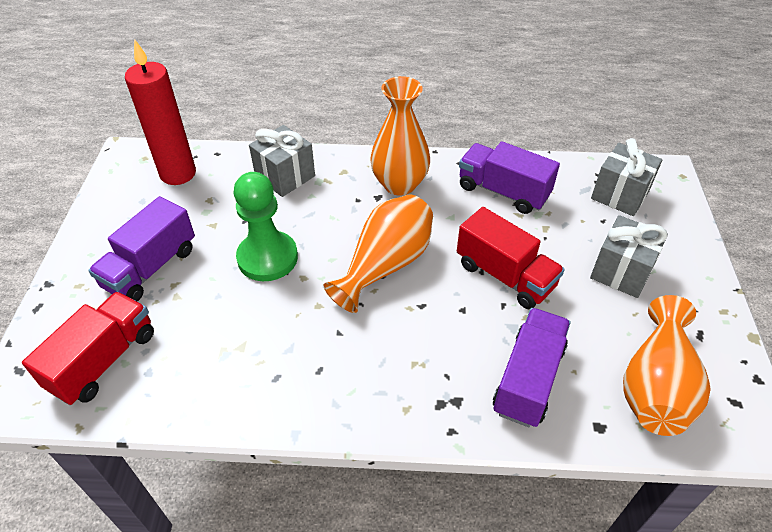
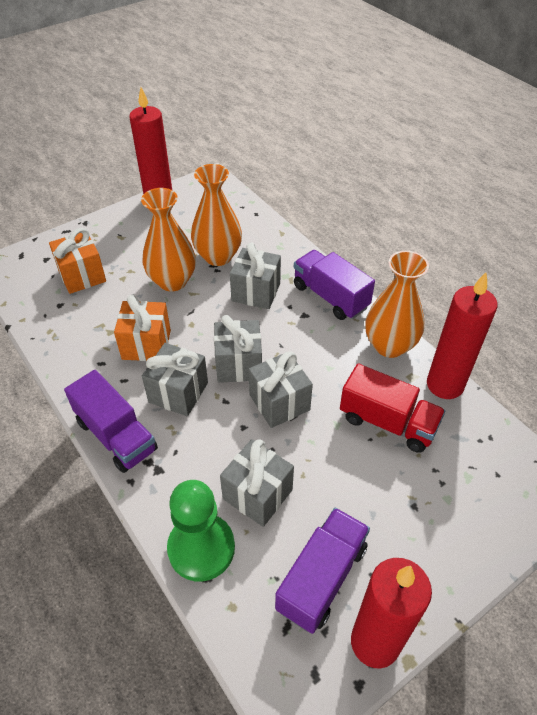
grey gift: 3 -> 5
orange gift: 0 -> 2
red candle: 1 -> 3
red truck: 2 -> 1

